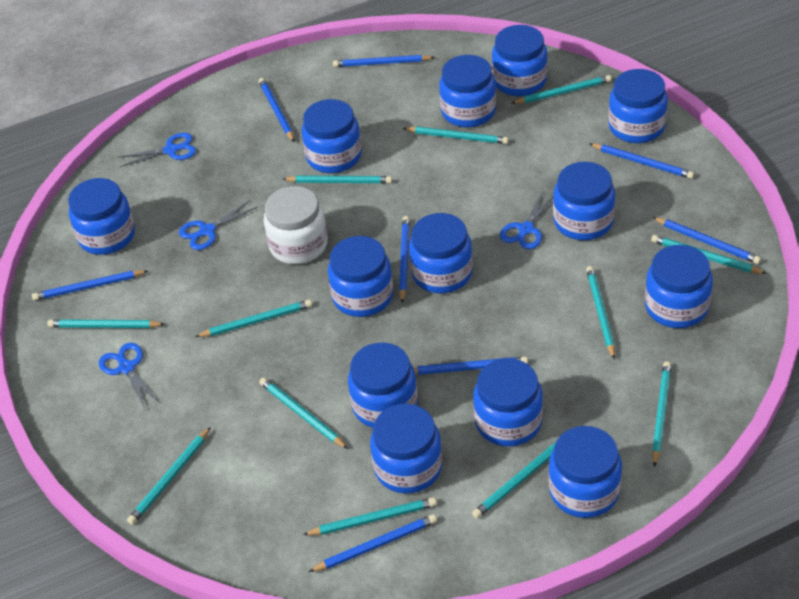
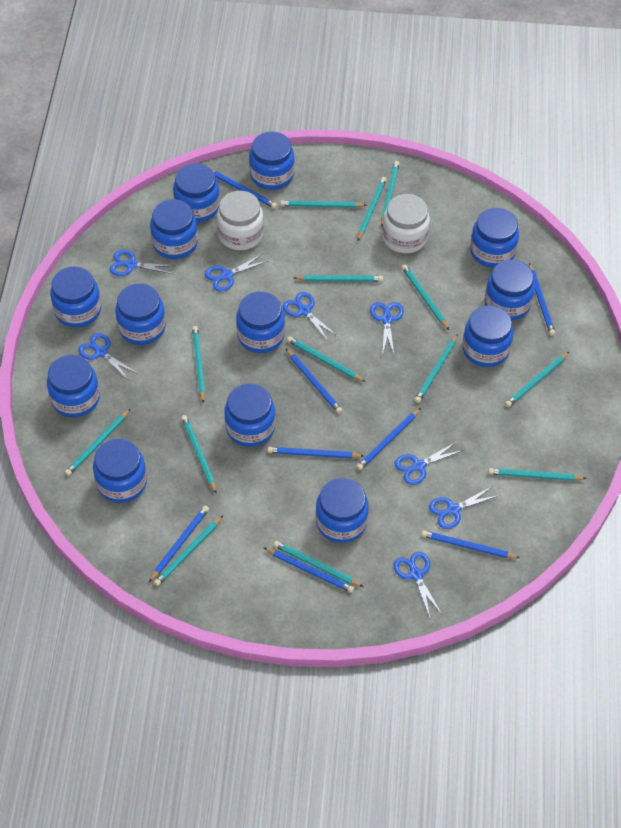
blue scissors: 4 -> 8
turquoise pencil: 12 -> 14
white jar: 1 -> 2

